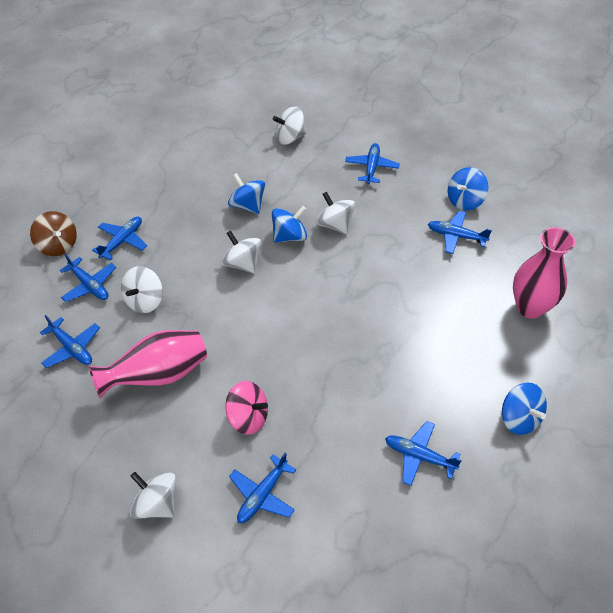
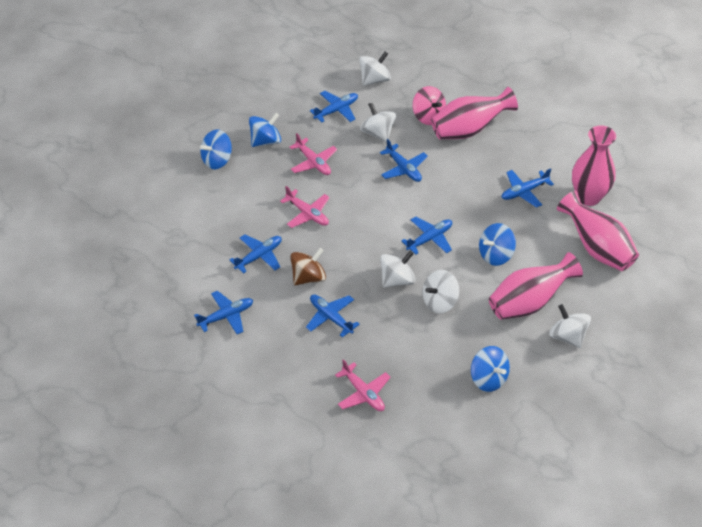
pink plane: 0 -> 3
pink vase: 2 -> 4

